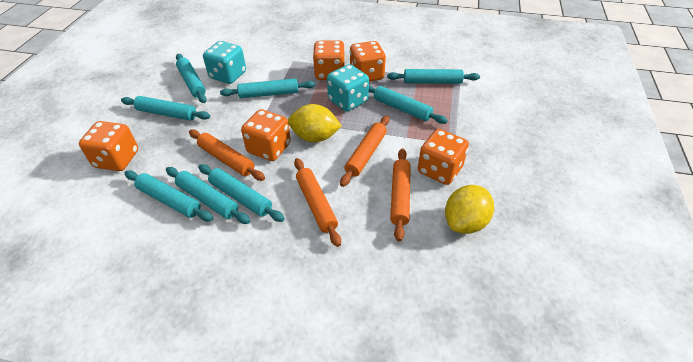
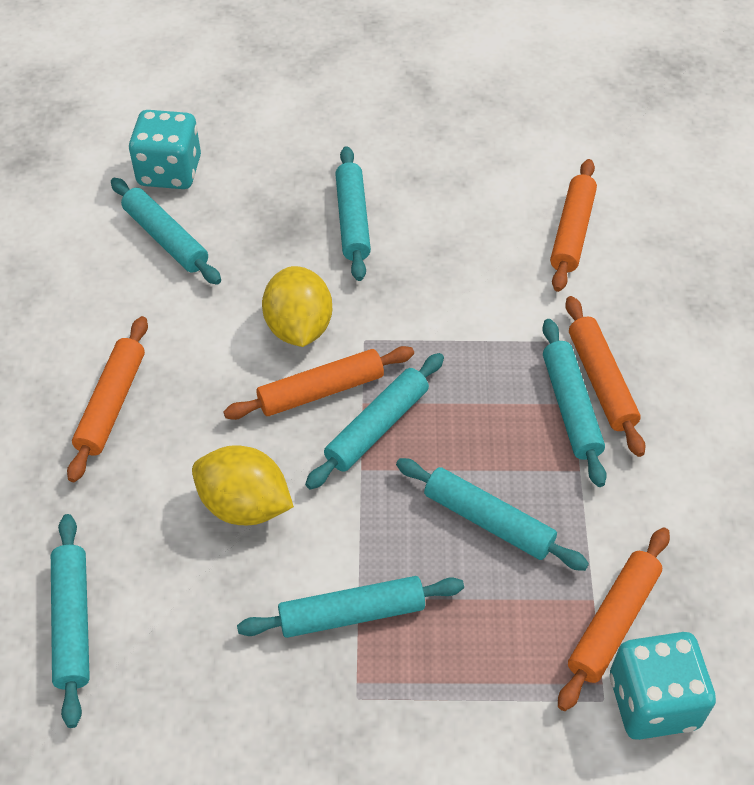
orange dice: 5 -> 0
orange rolling pin: 4 -> 5
turquoise rolling pin: 8 -> 7

